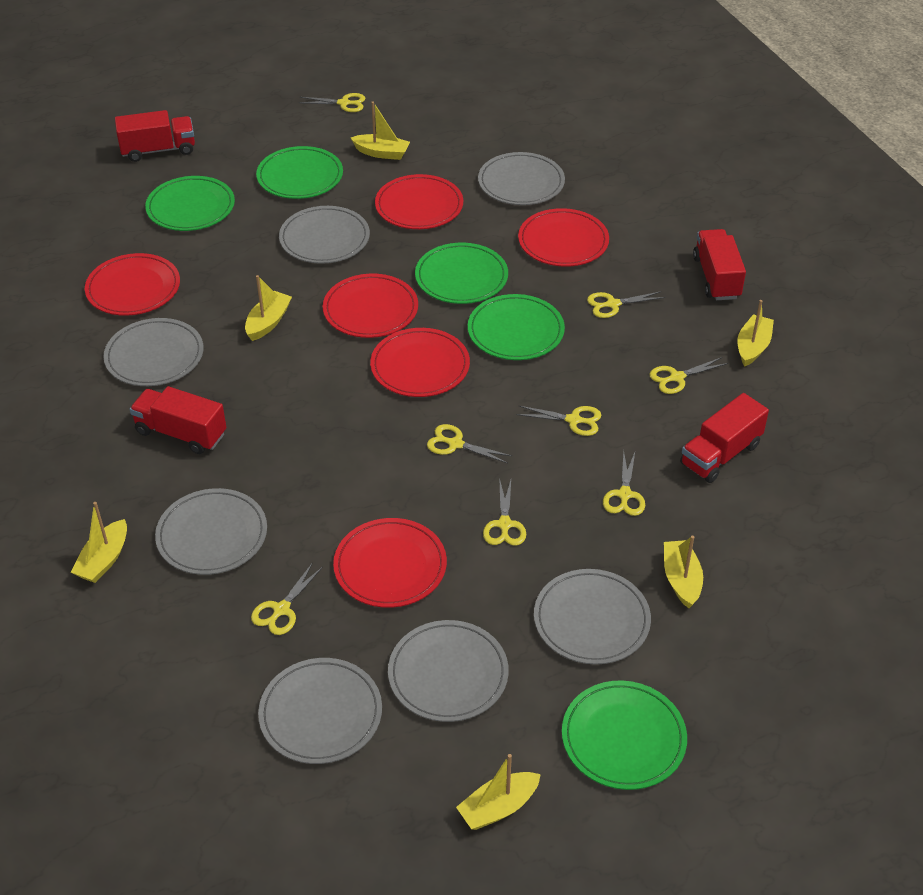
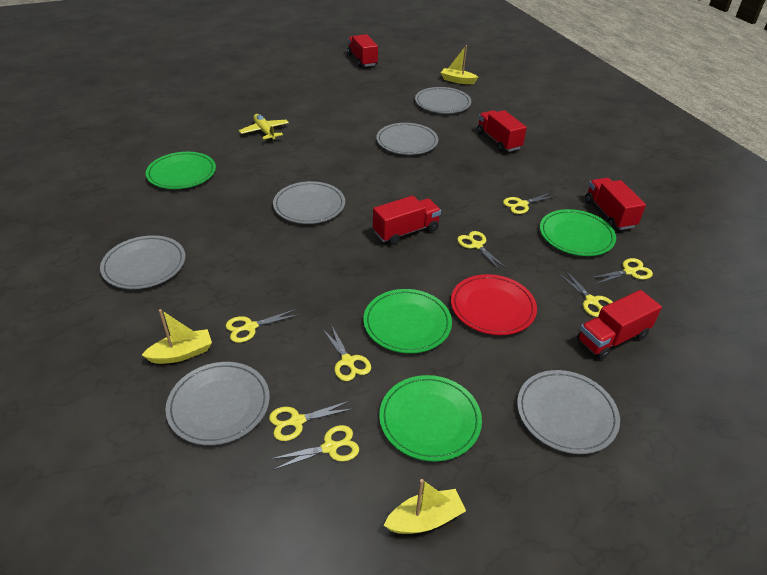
green plate: 5 -> 4
grey plate: 7 -> 6
red plate: 6 -> 1
red truck: 4 -> 5
yellow boat: 6 -> 3
yellow plane: 0 -> 1

